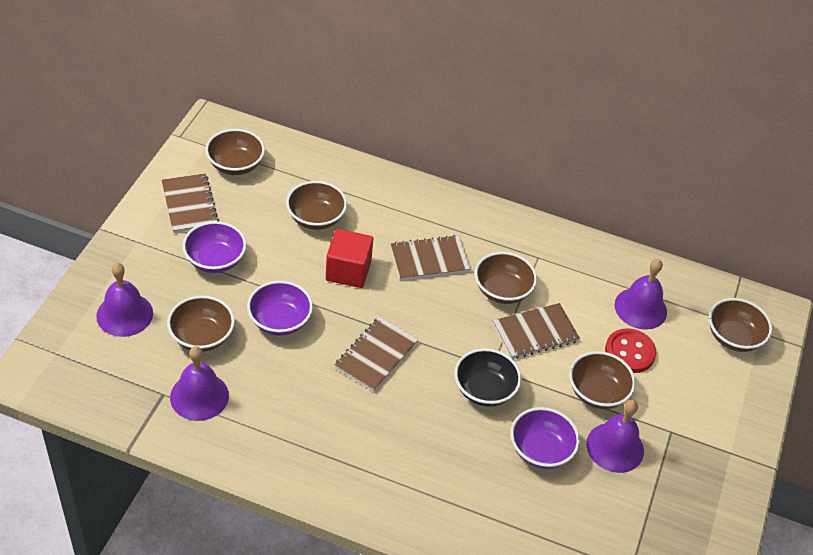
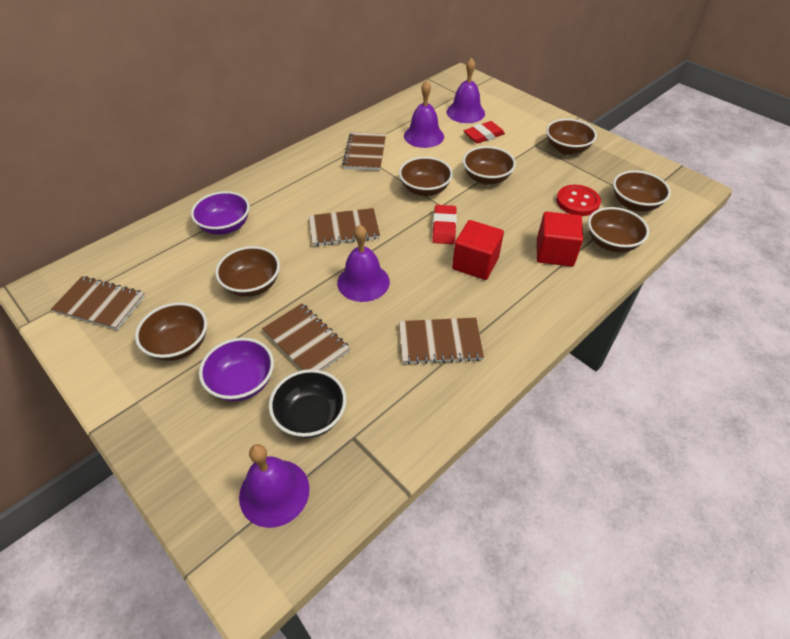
brown bowl: 6 -> 7
brown notebook: 4 -> 5
purple bowl: 3 -> 2
red cube: 1 -> 2
red eraser: 0 -> 2

